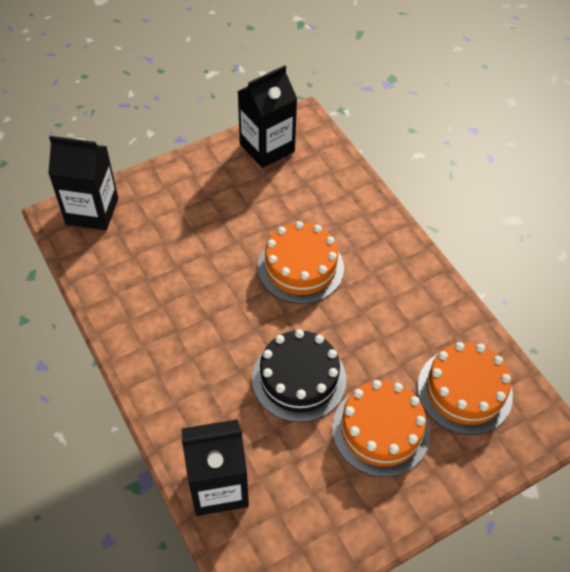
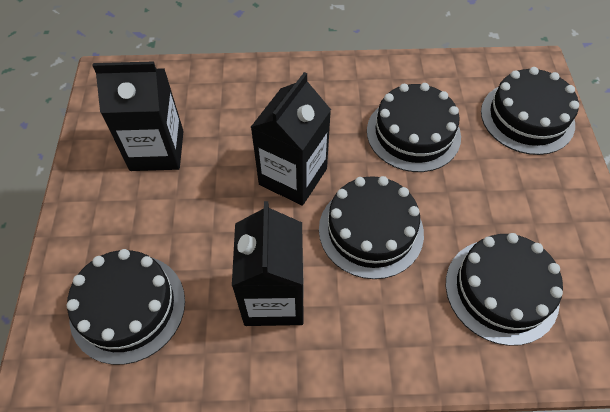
black cake: 1 -> 5
orange cake: 3 -> 0

